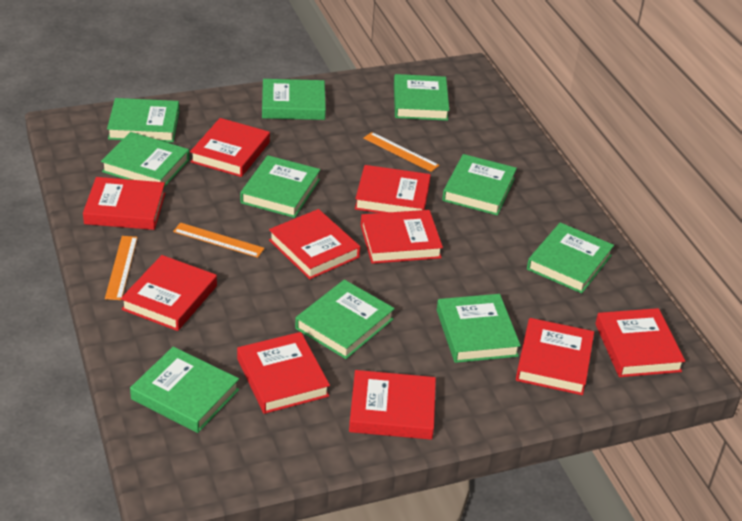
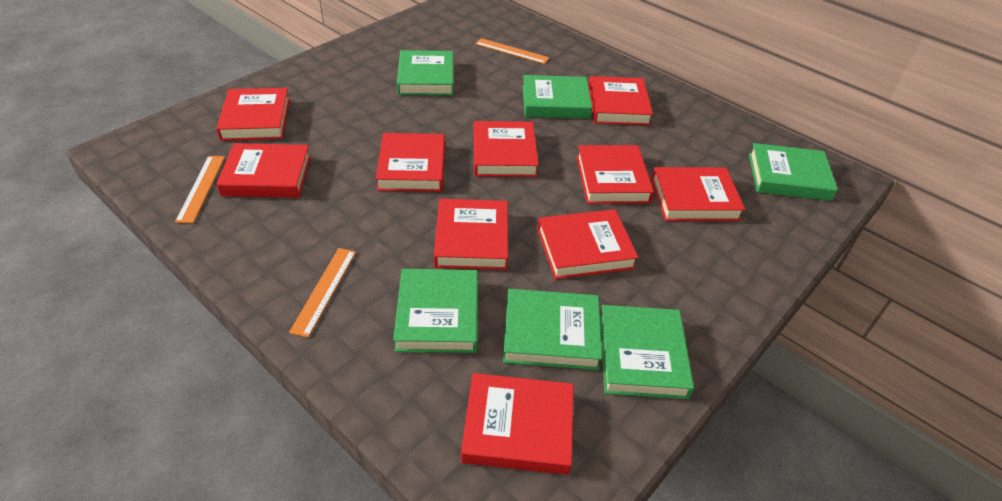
green book: 10 -> 6

